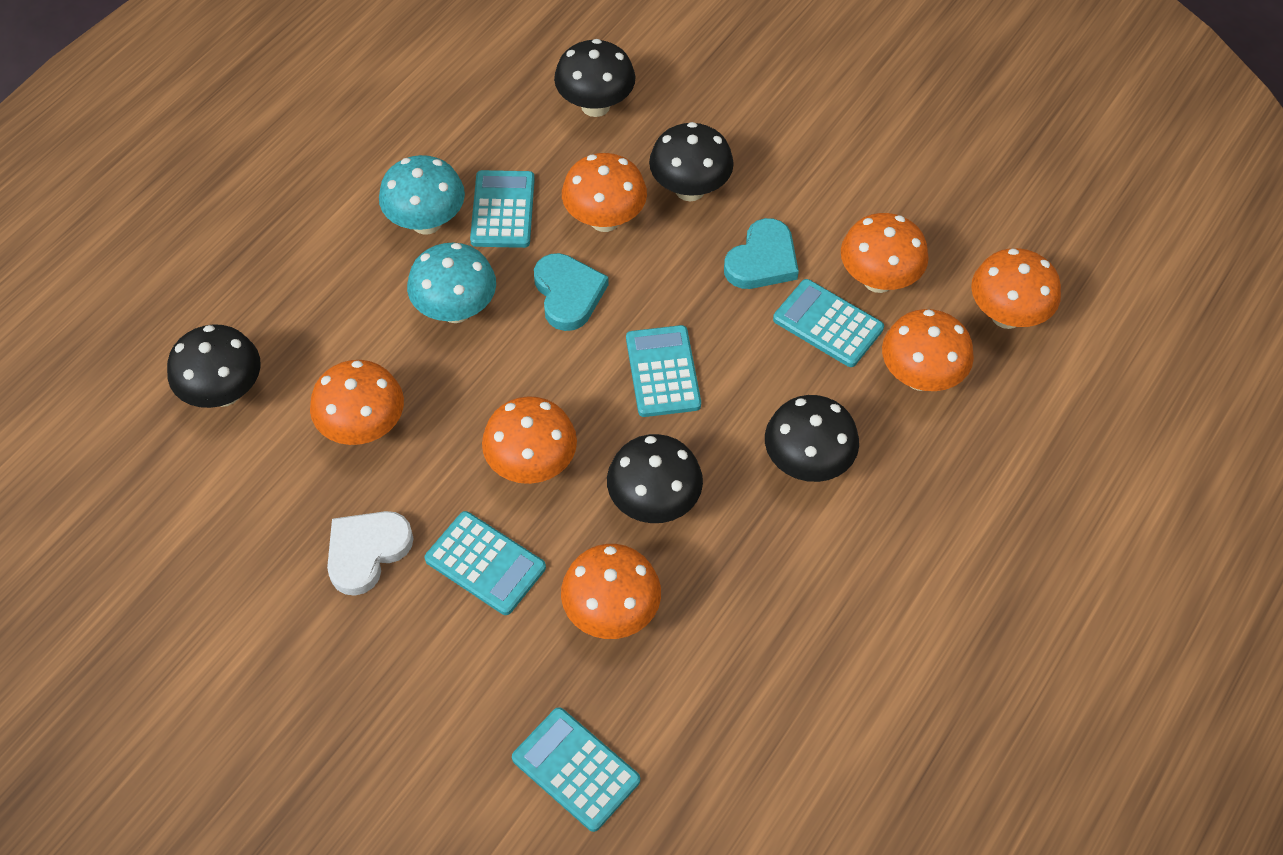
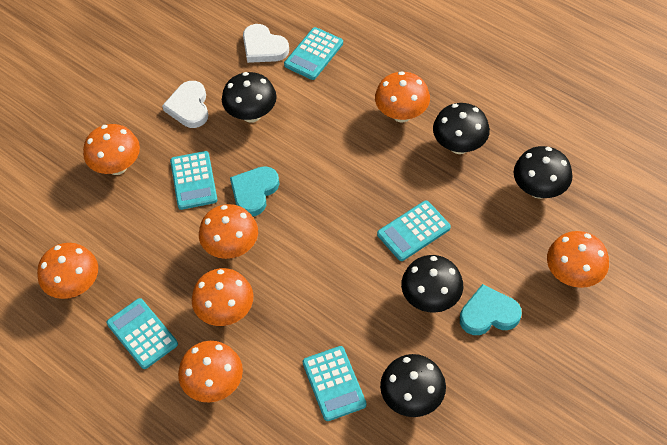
turquoise mushroom: 2 -> 0
white heart: 1 -> 2

